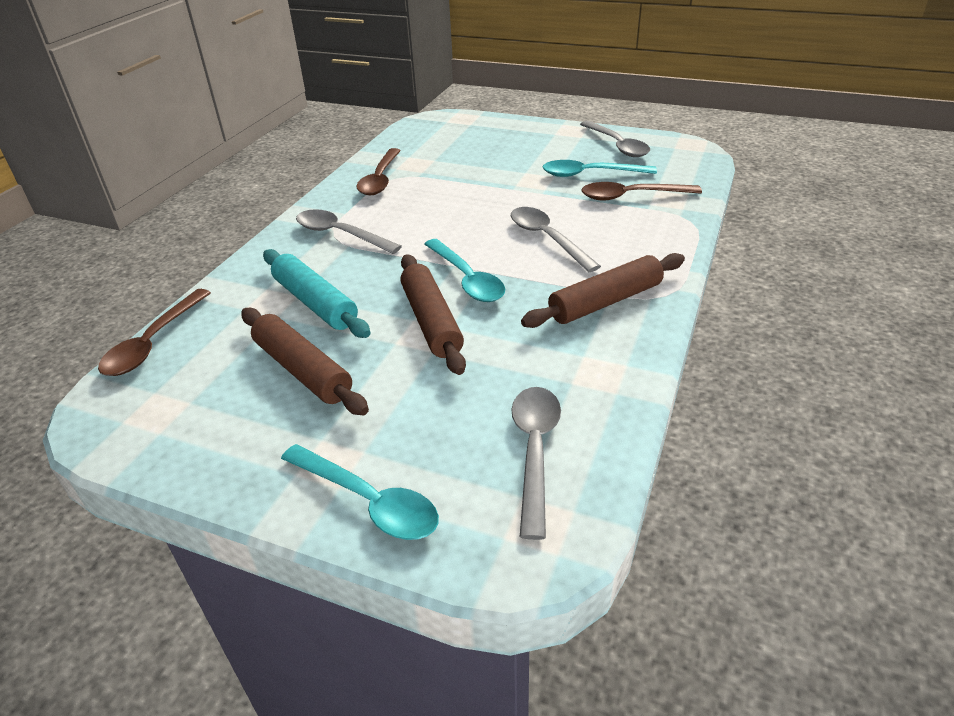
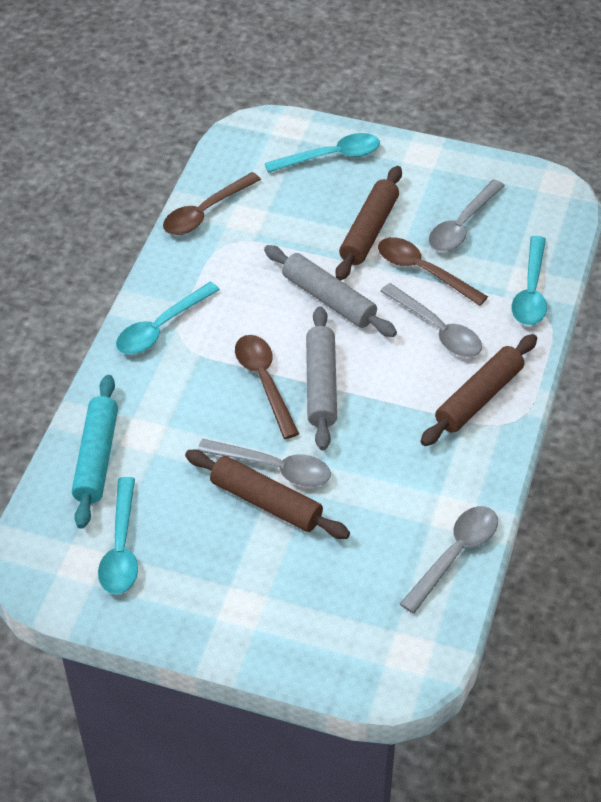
grey rolling pin: 0 -> 2
turquoise spoon: 3 -> 4

